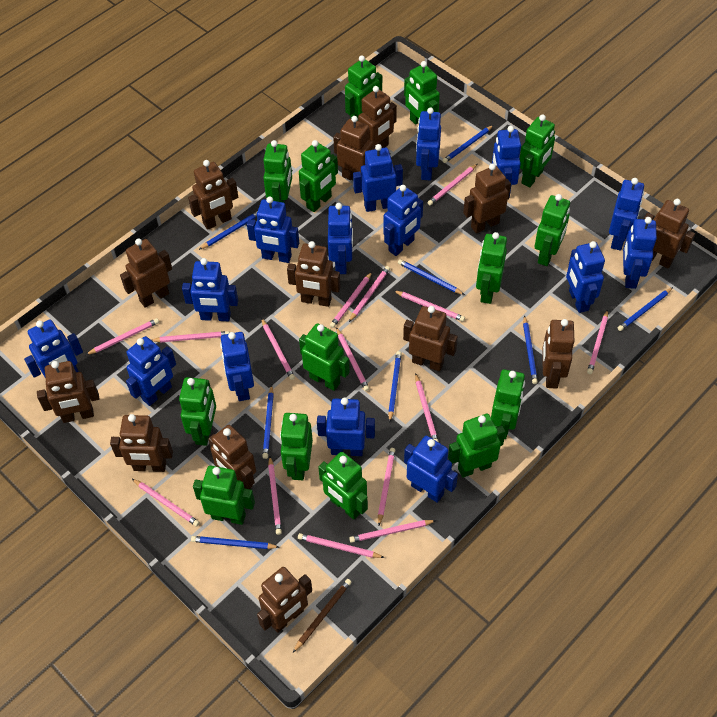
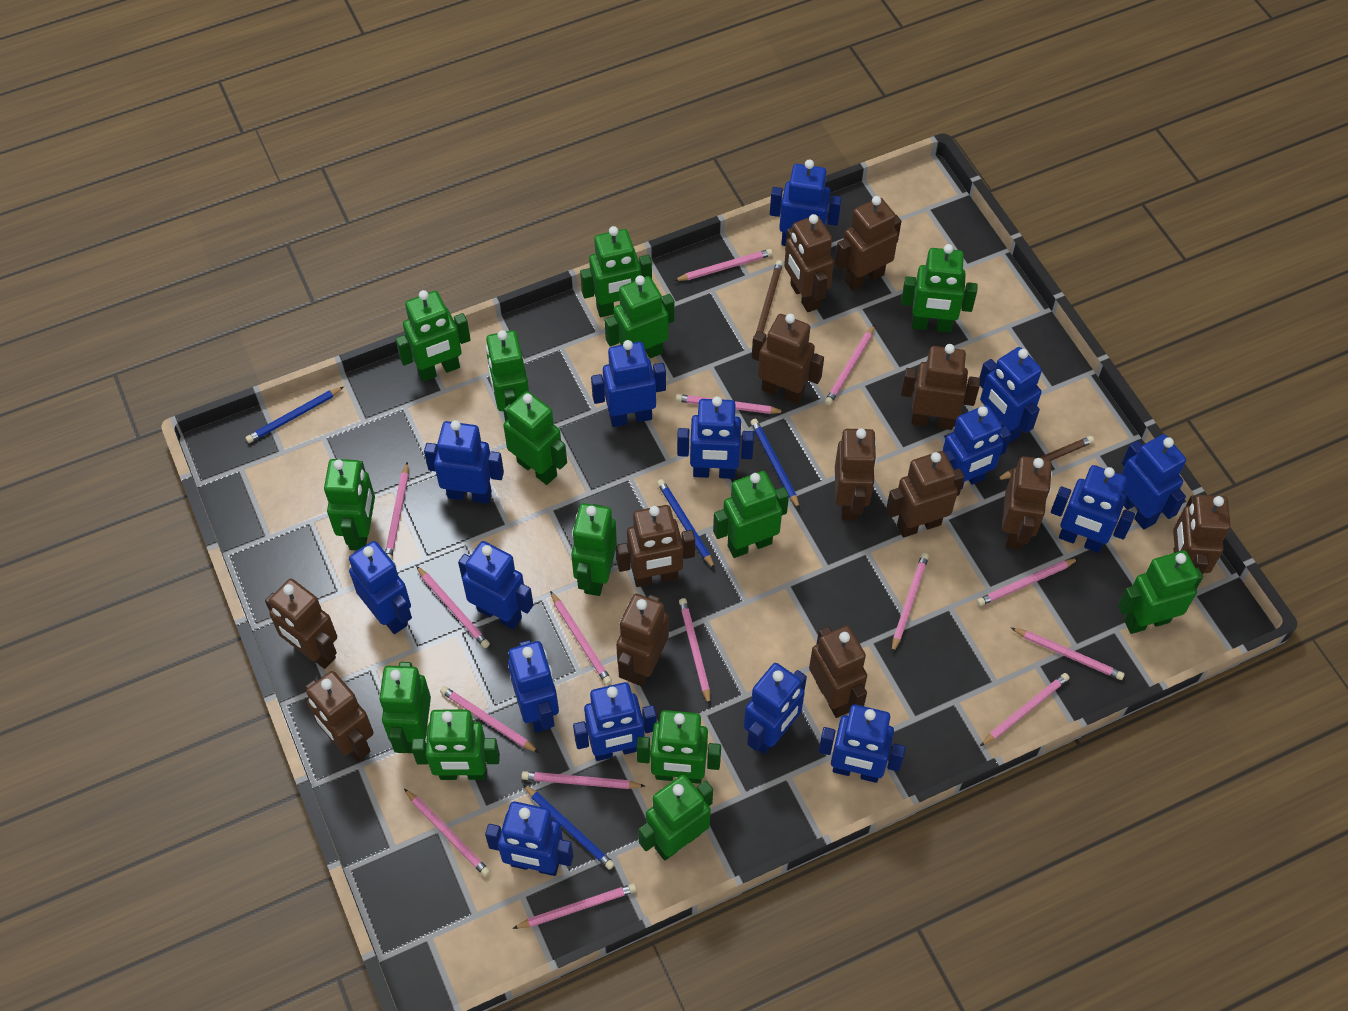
blue pencil: 8 -> 4
brown pencil: 1 -> 2

